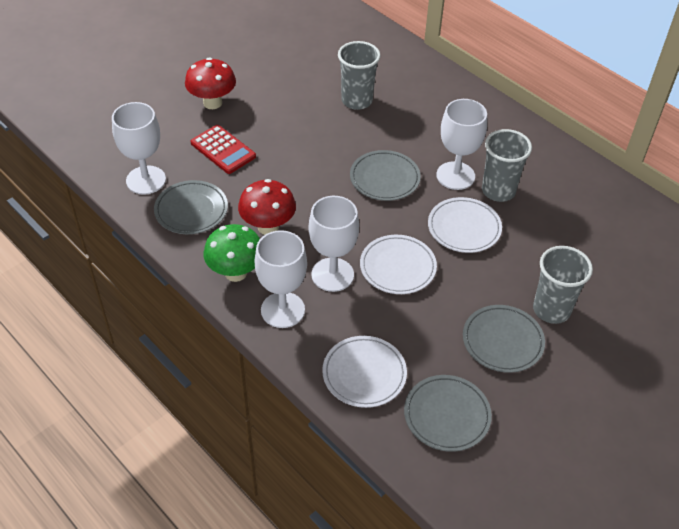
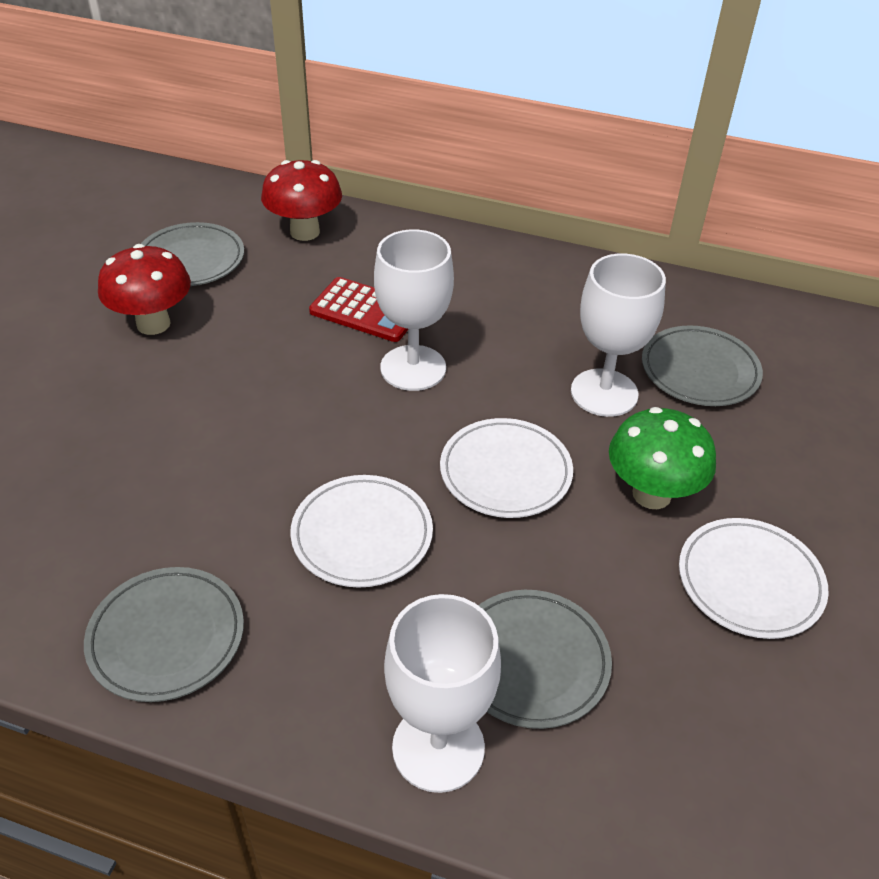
grey cup: 3 -> 0
white goblet: 4 -> 3

